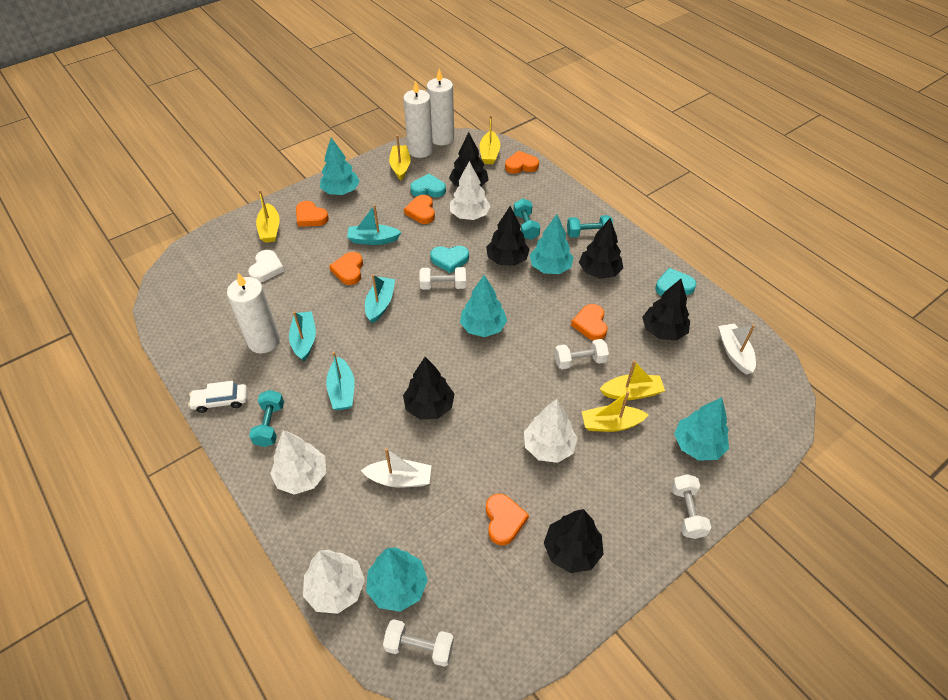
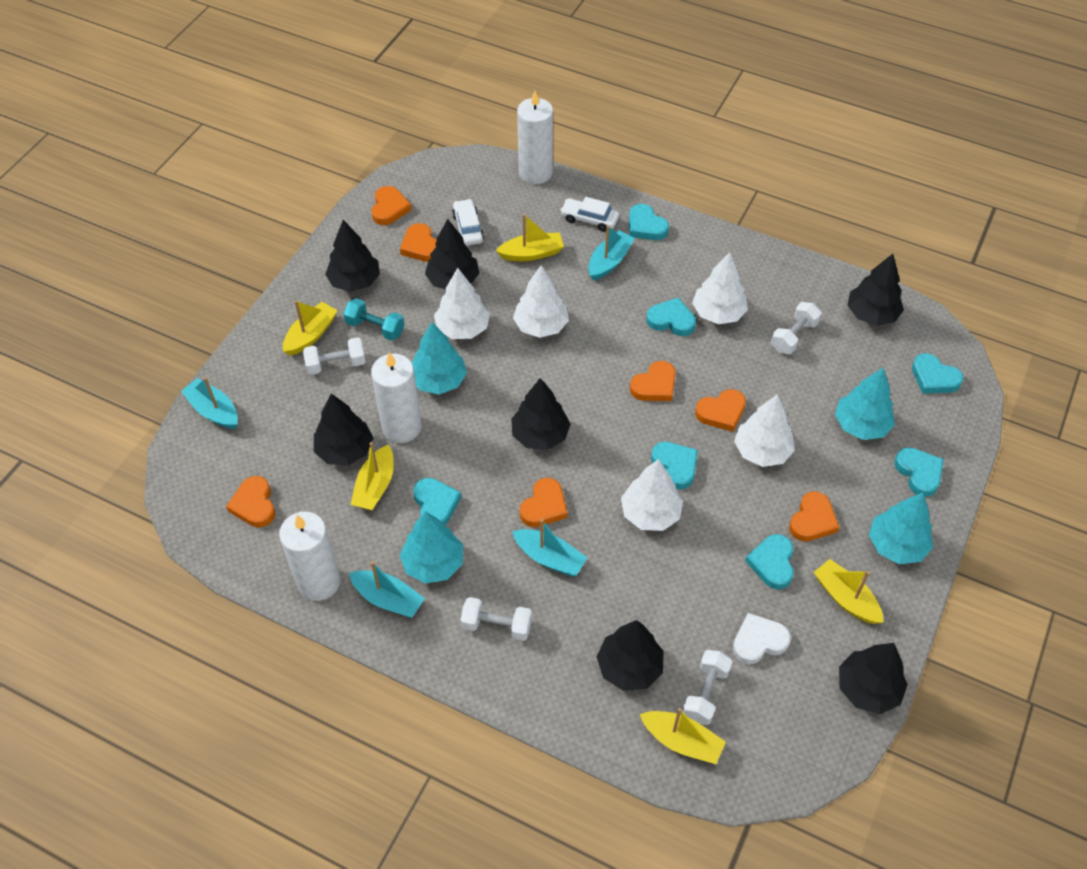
black tree: 6 -> 7
orange heart: 6 -> 7
turquoise dumbbell: 3 -> 1
turquoise heart: 3 -> 7
turquoise tree: 5 -> 4
white boat: 2 -> 0
white car: 1 -> 2
white tree: 4 -> 5

